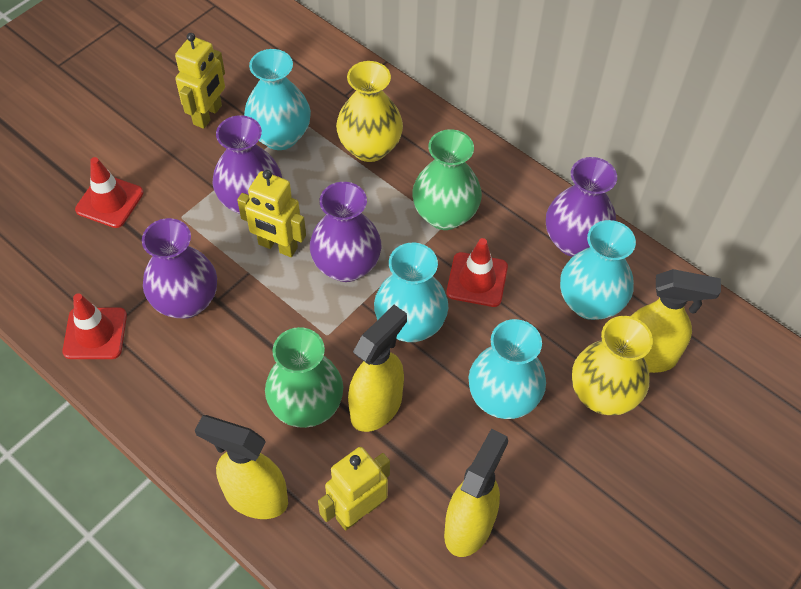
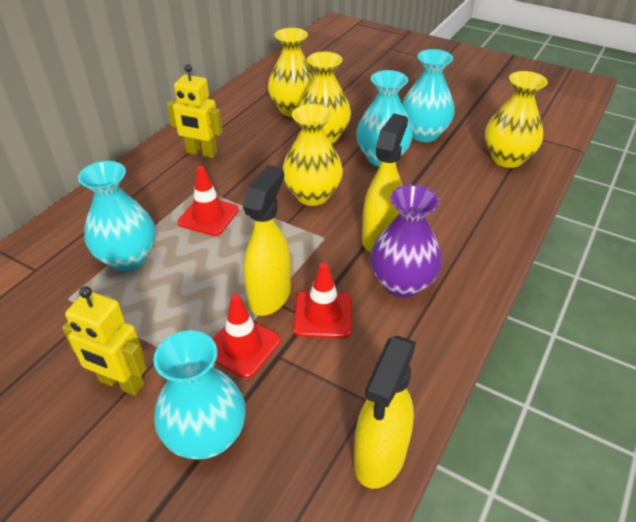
green vase: 2 -> 0
purple vase: 4 -> 1
yellow robot: 3 -> 2
yellow spray bottle: 4 -> 3
yellow vase: 2 -> 4

